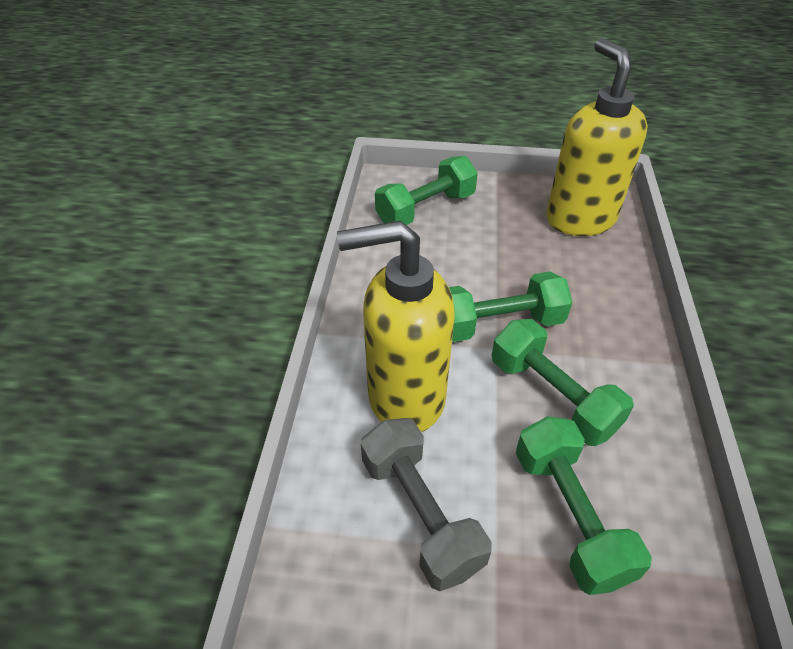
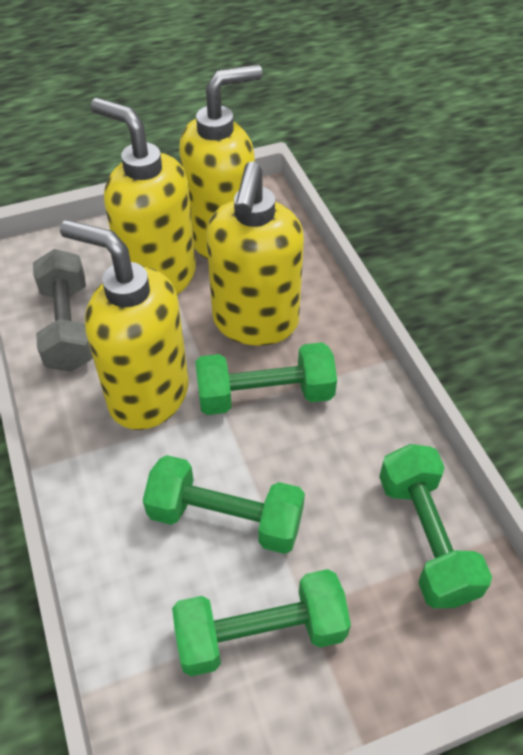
yellow soap dispenser: 2 -> 4

